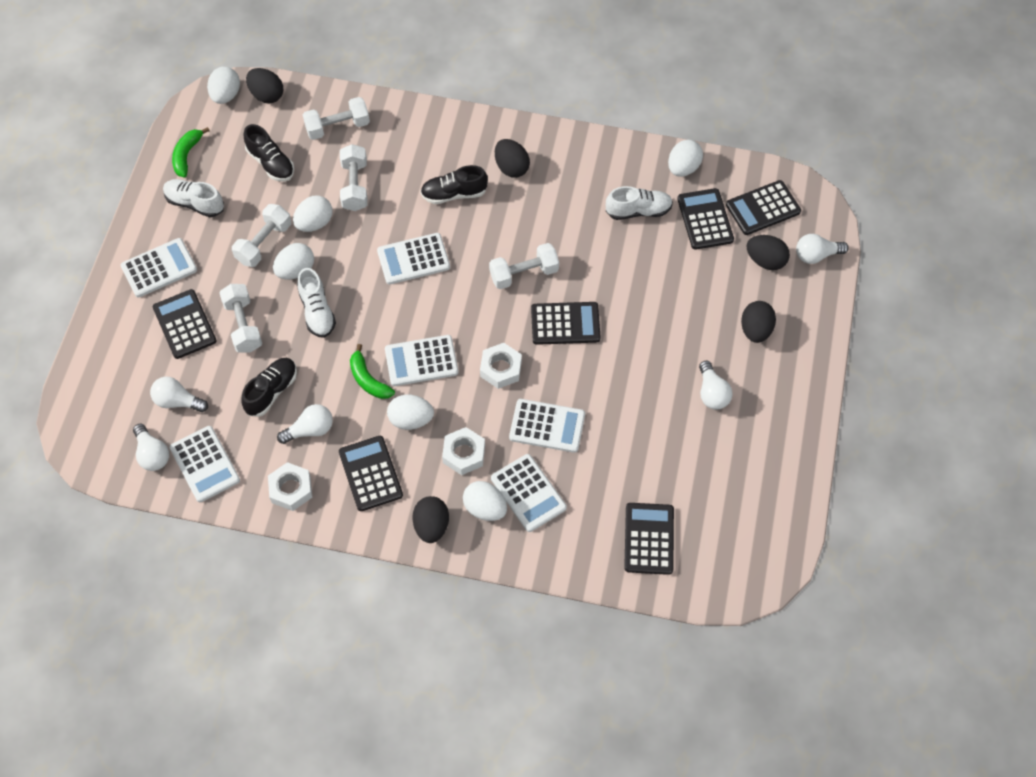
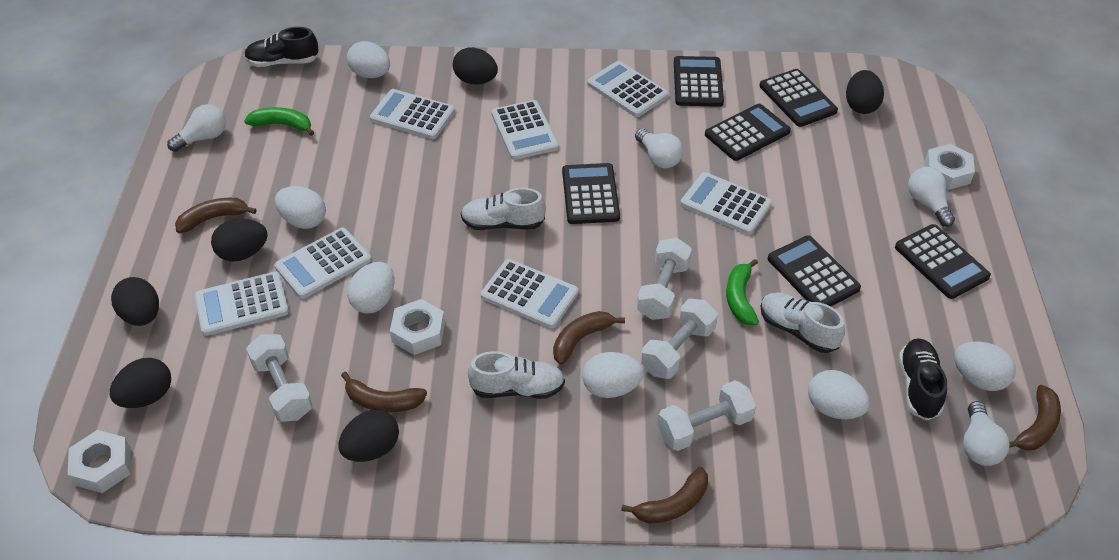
black egg: 5 -> 6
black shoe: 3 -> 2
brown banana: 0 -> 5
white calculator: 6 -> 7
white dumbbell: 5 -> 4
white light bulb: 5 -> 4

